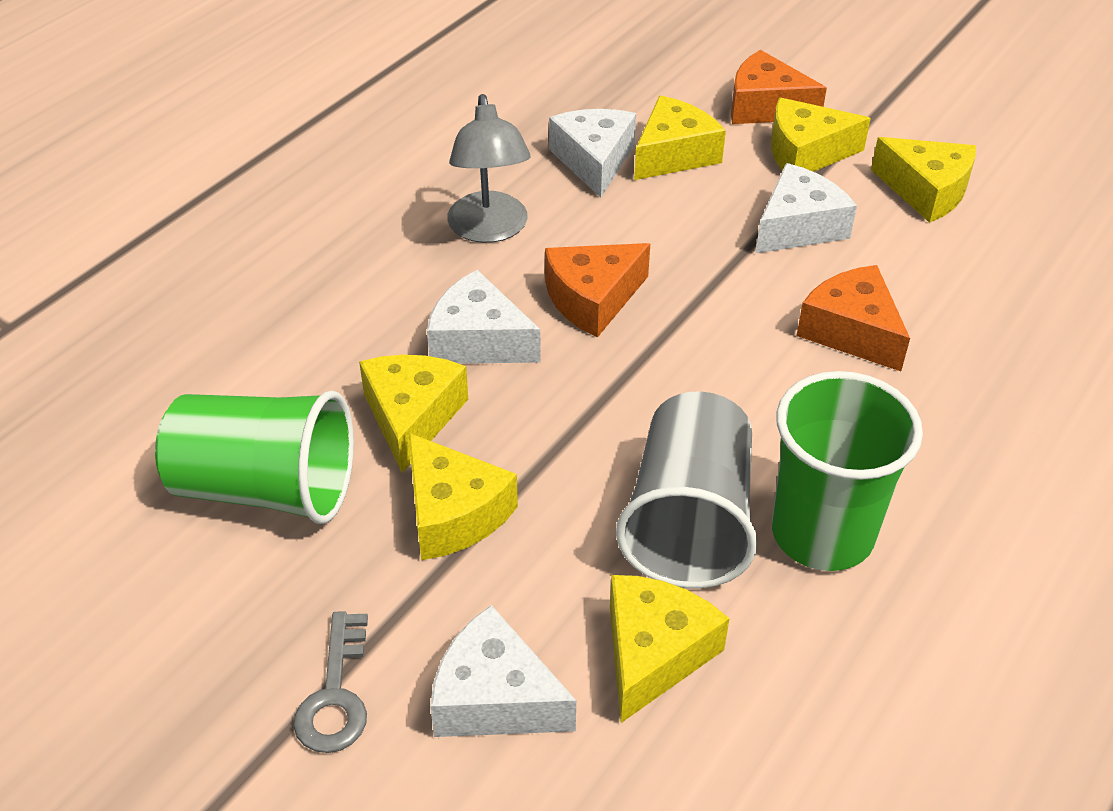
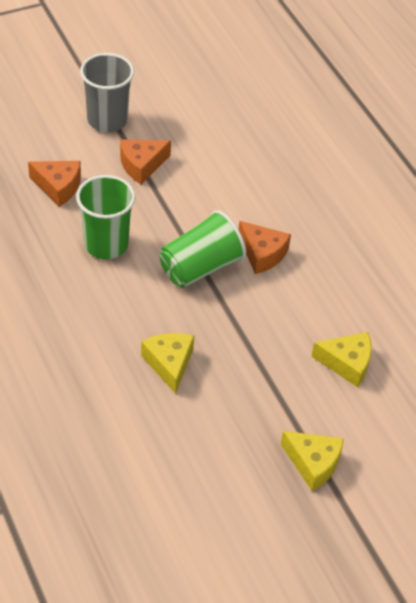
grey key: 1 -> 0
grey lamp: 1 -> 0
white cheese: 4 -> 0
yellow cheese: 6 -> 3

